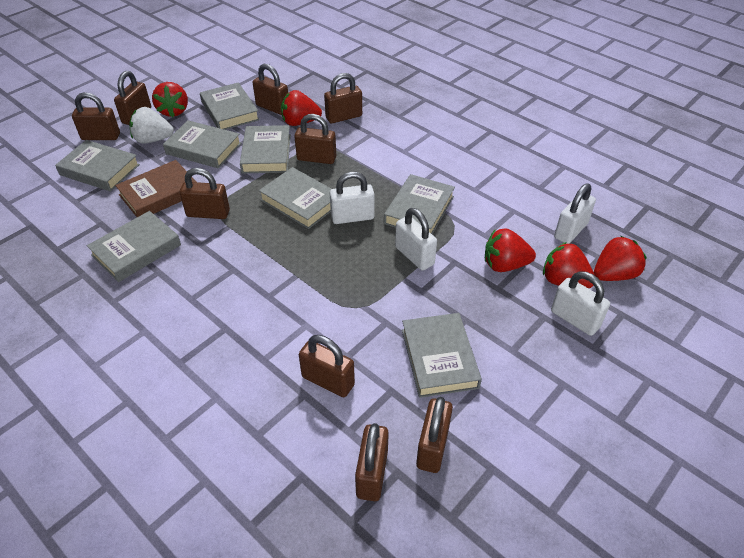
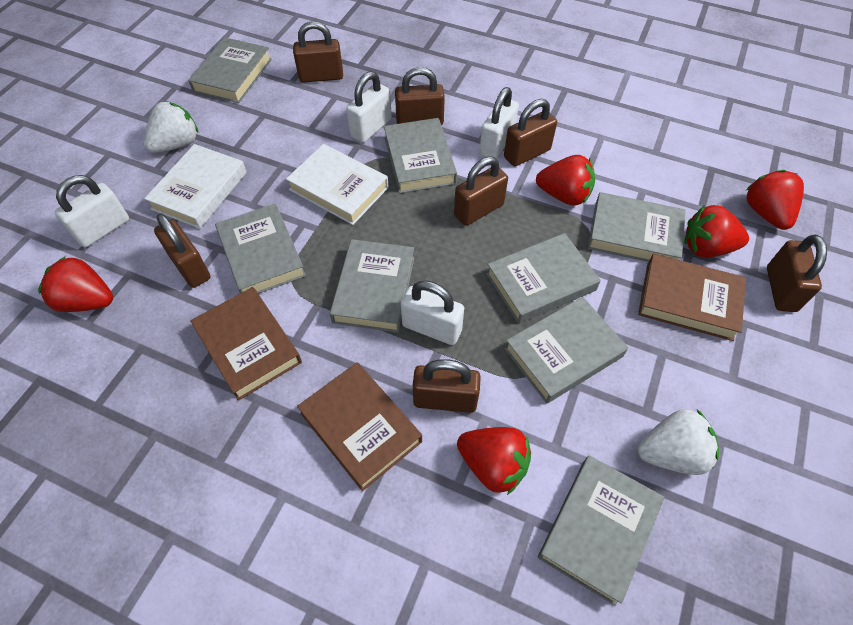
brown book: 1 -> 3
brown padlock: 9 -> 7
white book: 0 -> 2
white strawberry: 1 -> 2

